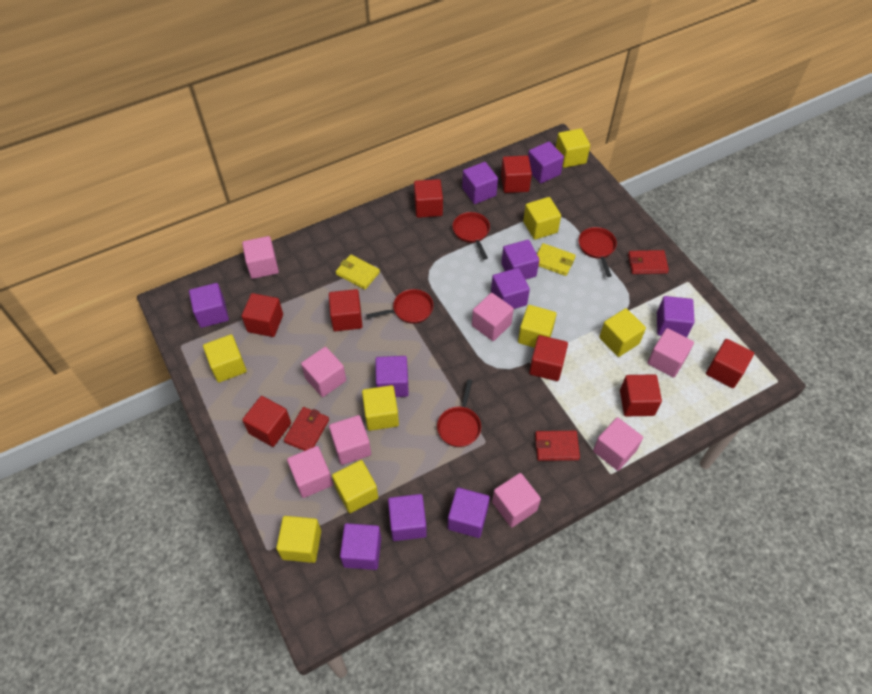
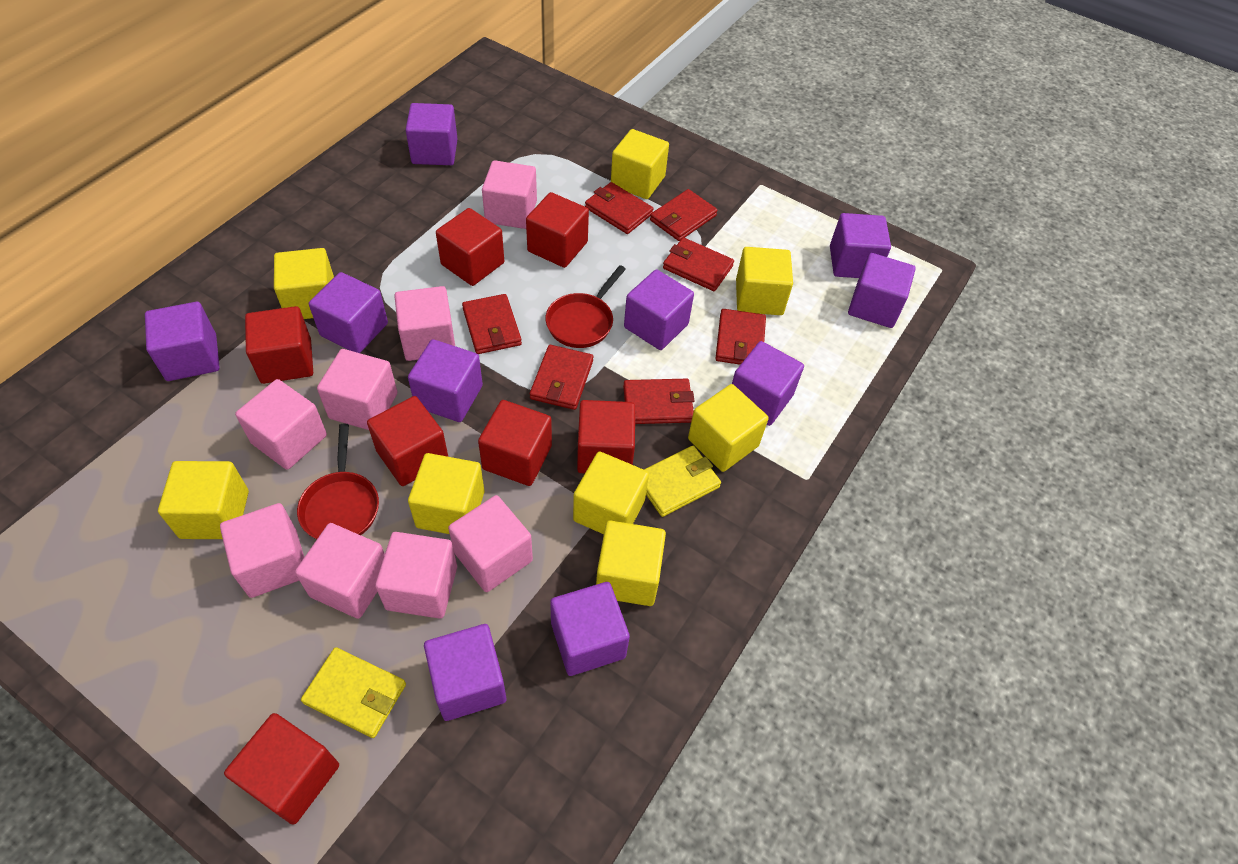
red cube: 8 -> 7
red pan: 4 -> 2
red wallet: 3 -> 7

